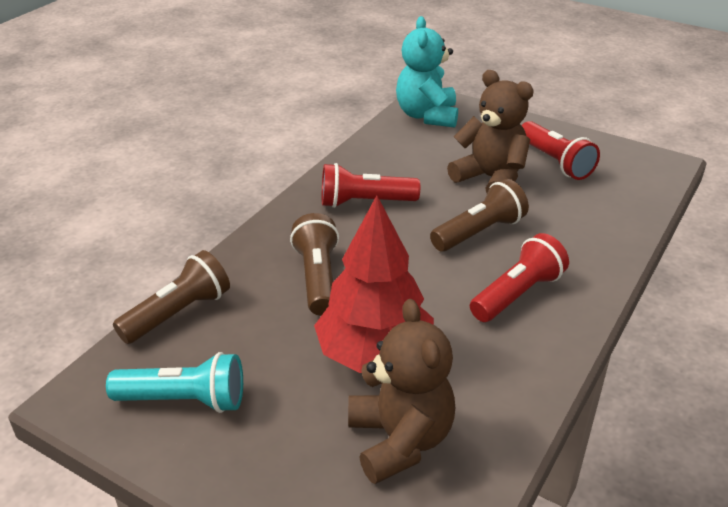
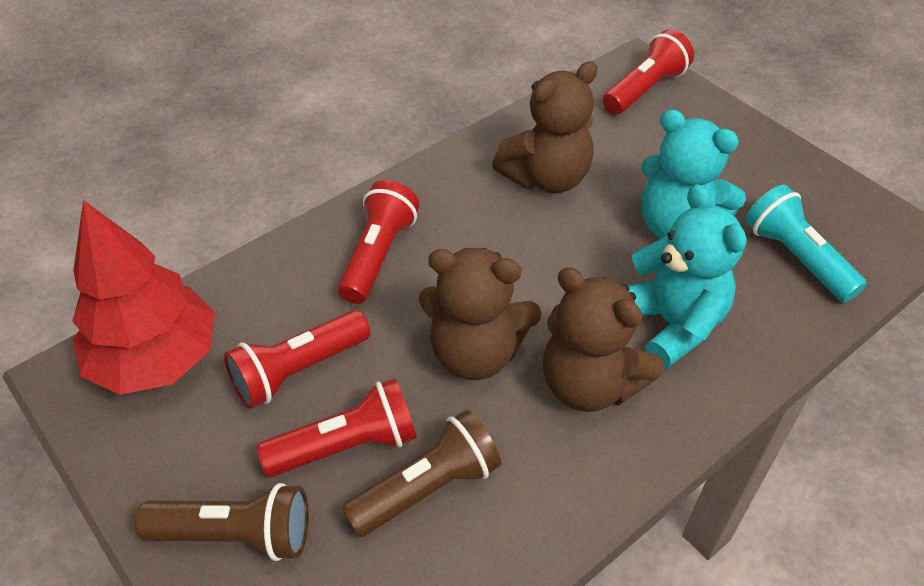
brown flashlight: 3 -> 2
brown teddy bear: 2 -> 3
red flashlight: 3 -> 4
turquoise teddy bear: 1 -> 2

